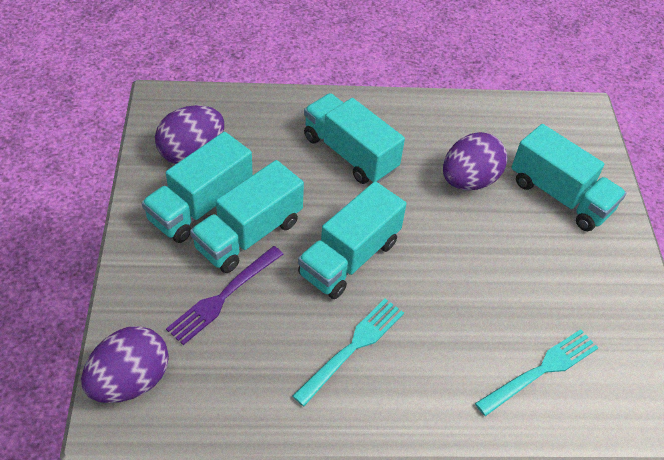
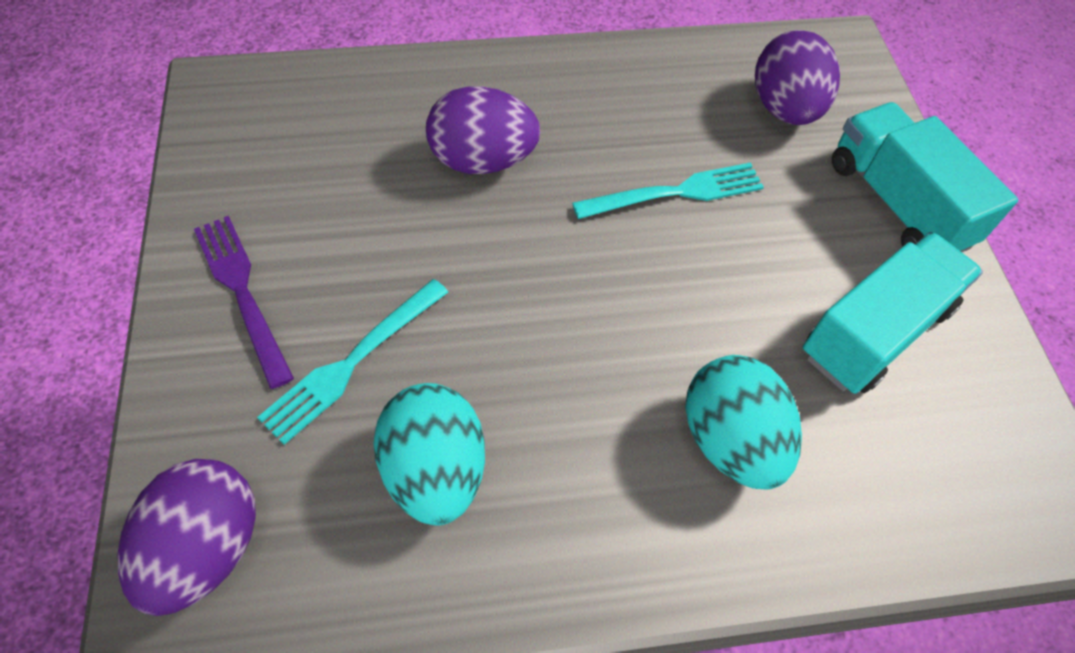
turquoise egg: 0 -> 2
turquoise truck: 5 -> 2

